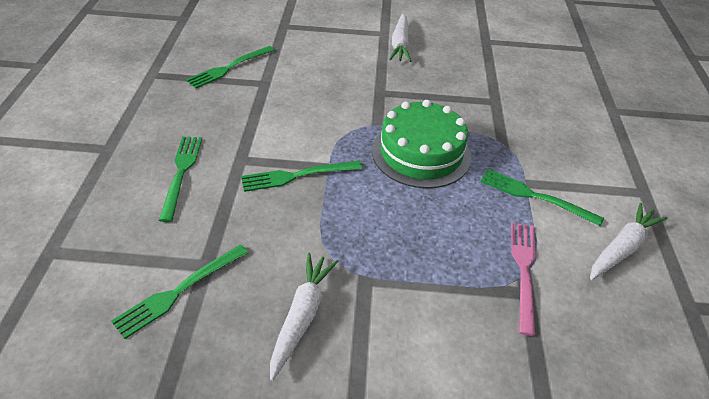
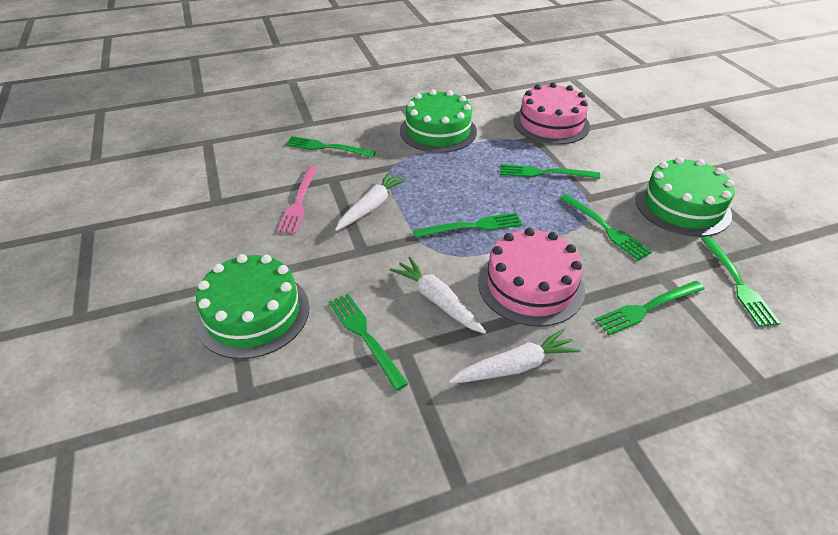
green cake: 1 -> 3
green fork: 5 -> 7
pink cake: 0 -> 2

